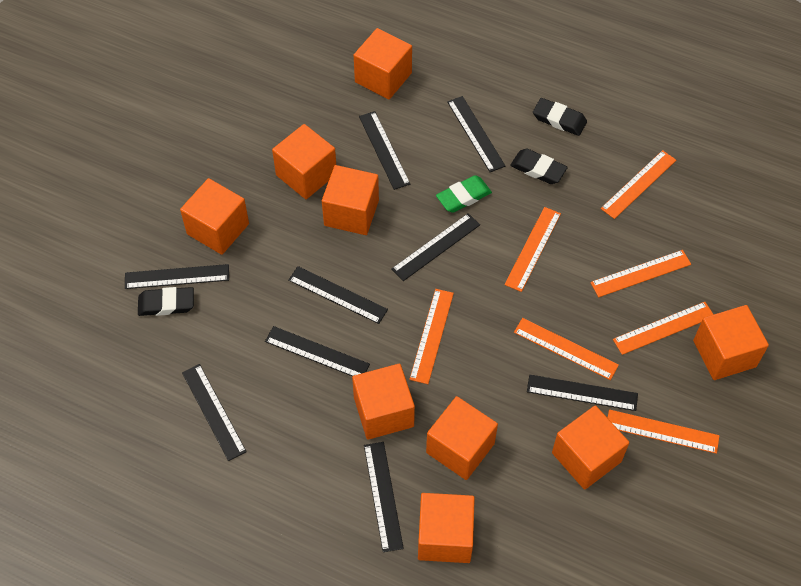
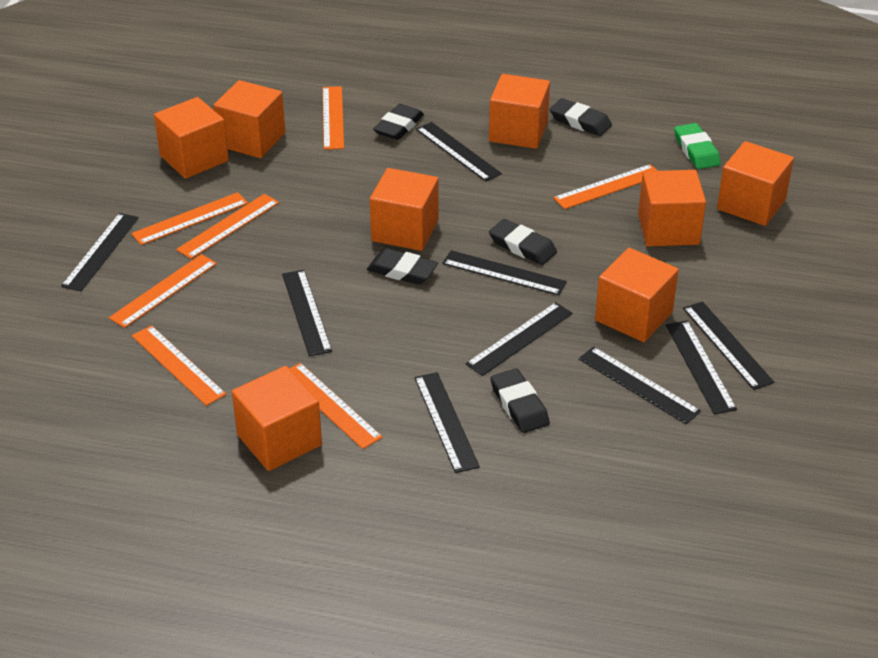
black eraser: 3 -> 5
orange cube: 9 -> 8

